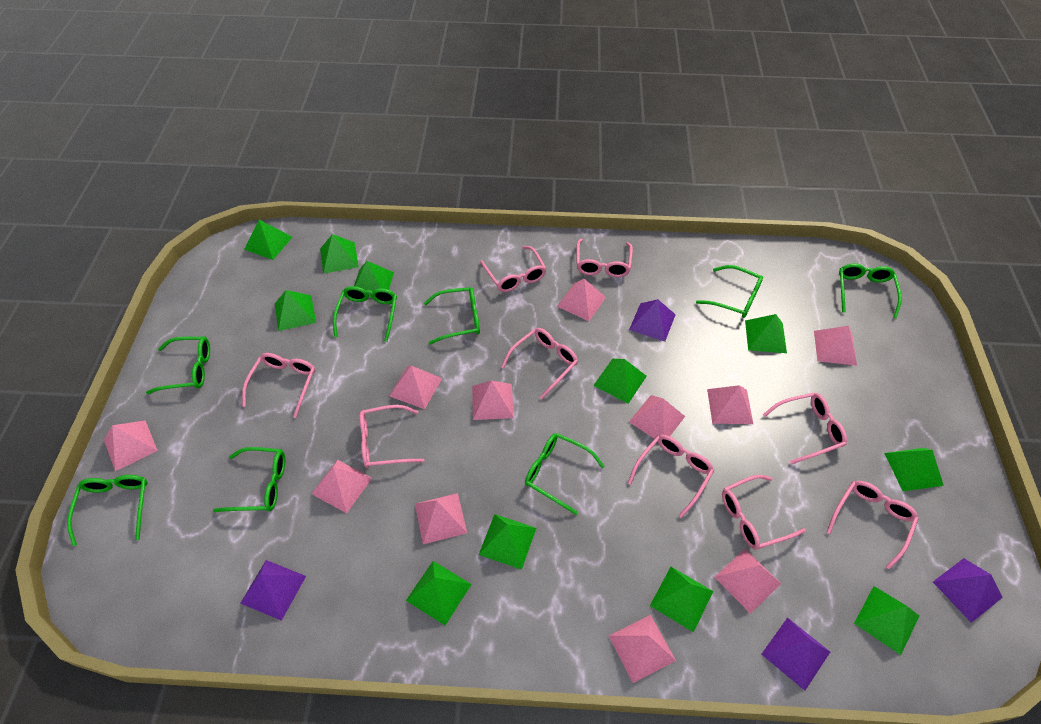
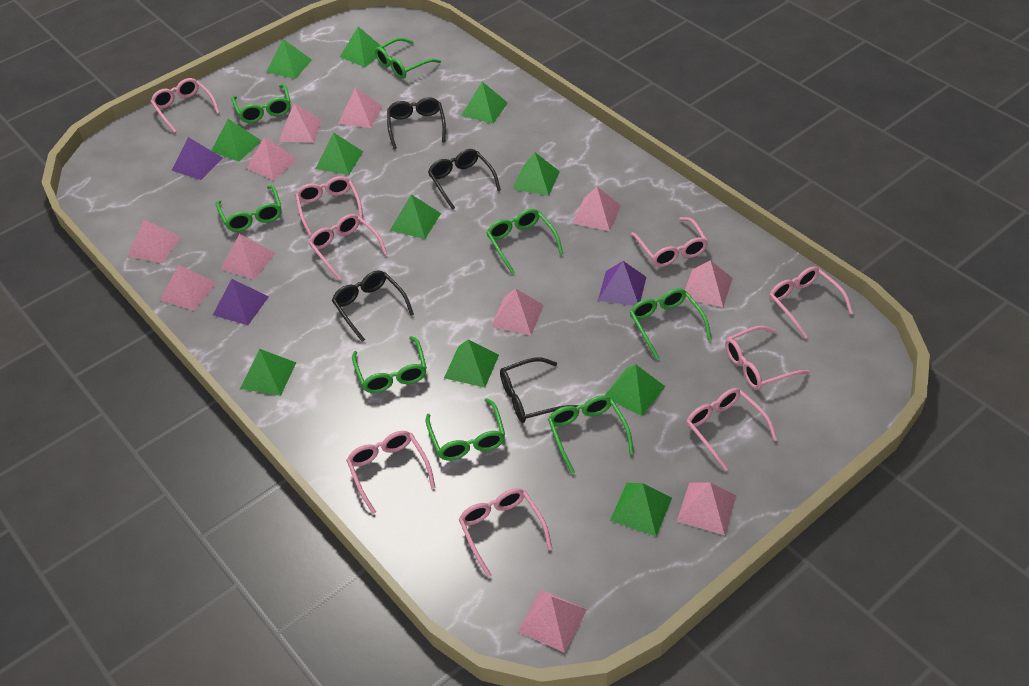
black glasses: 0 -> 4
purple pyramid: 4 -> 3

